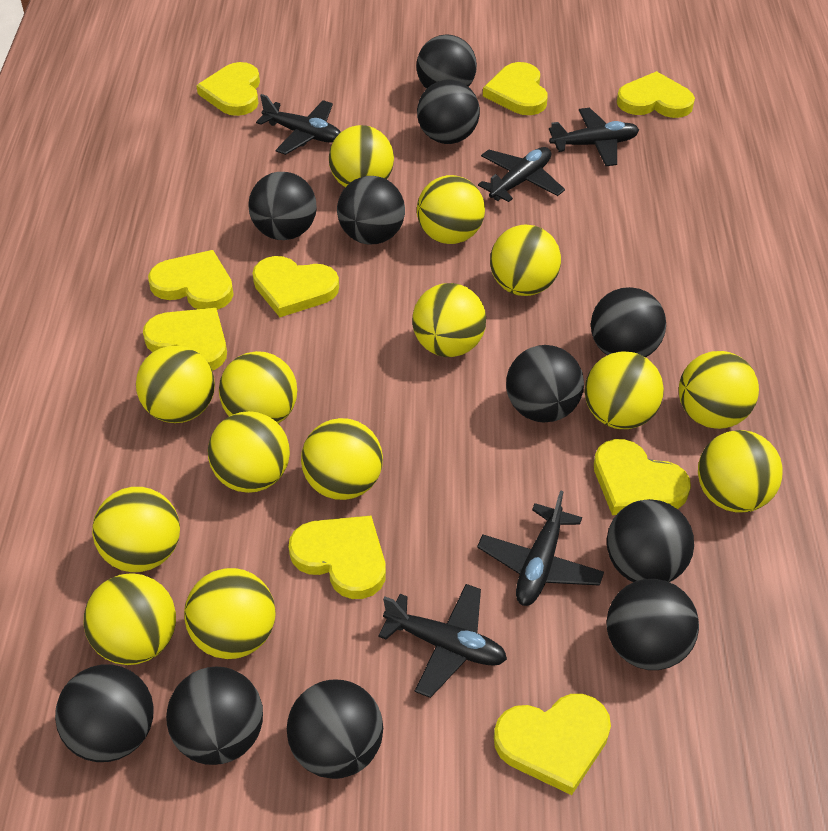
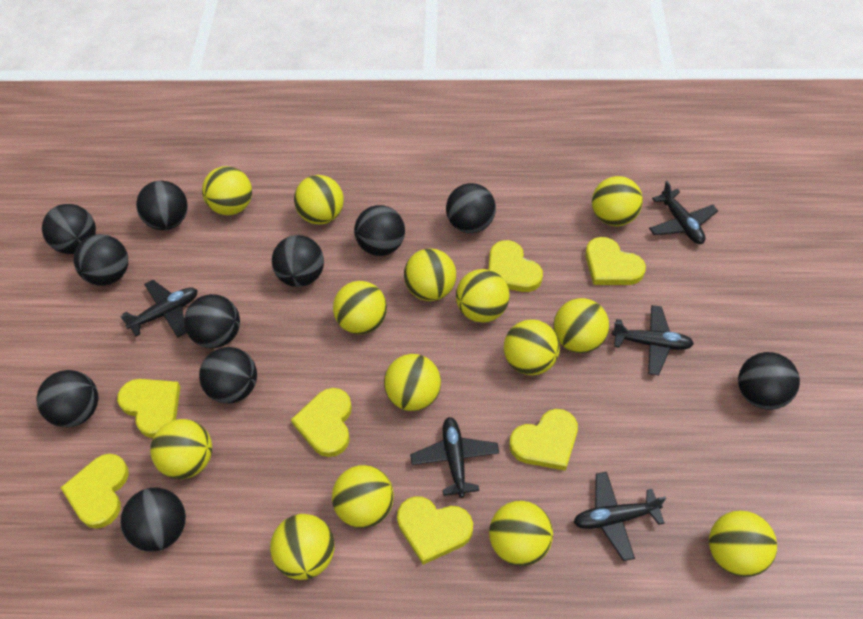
yellow heart: 9 -> 7

